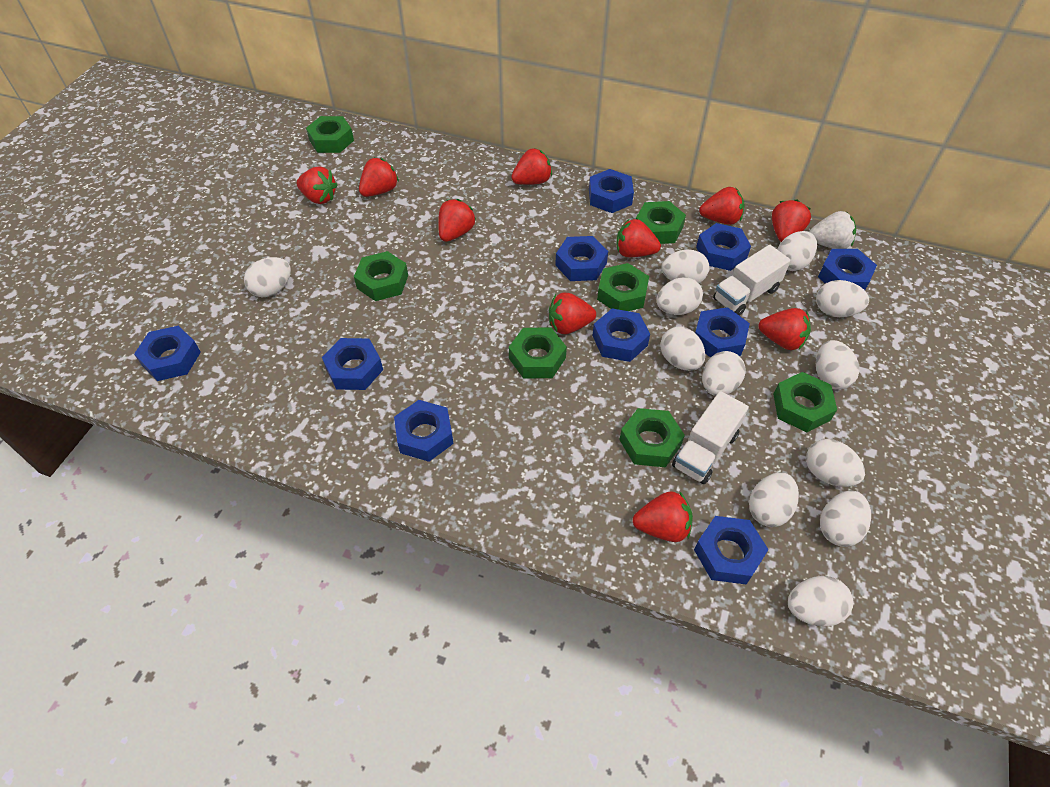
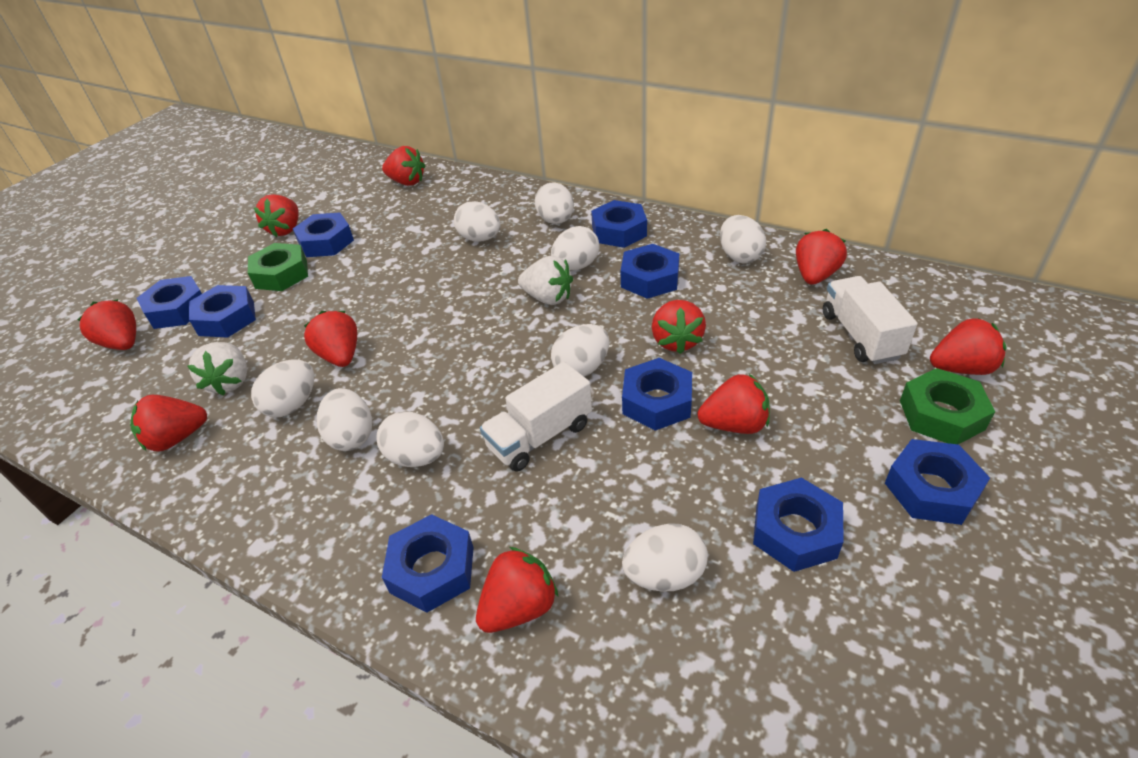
blue nut: 10 -> 9
green nut: 7 -> 2
white egg: 12 -> 9
white strawberry: 1 -> 2

